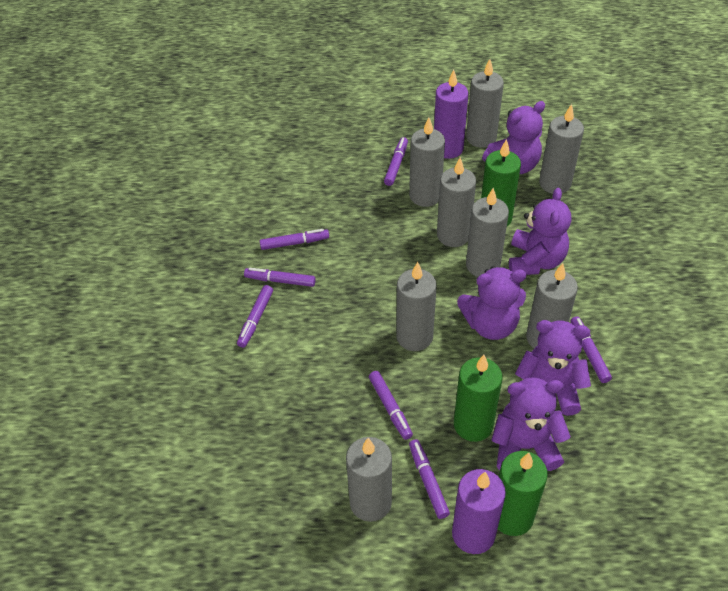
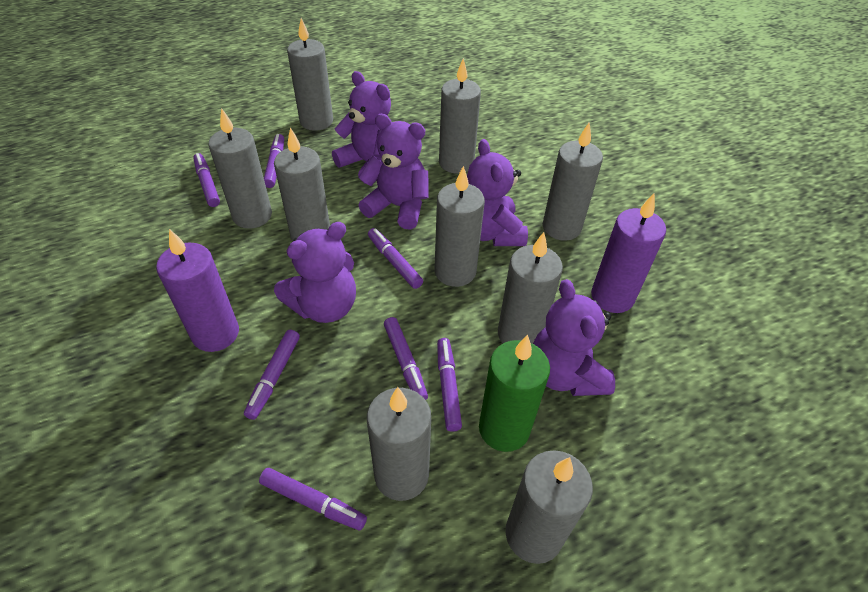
green candle: 3 -> 1
grey candle: 8 -> 9

